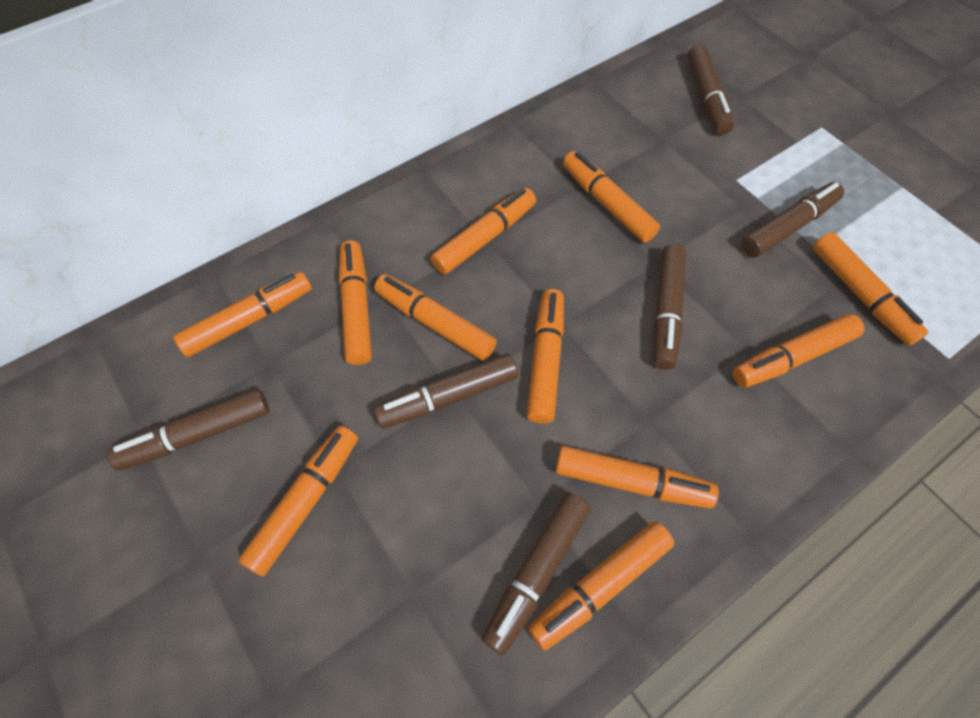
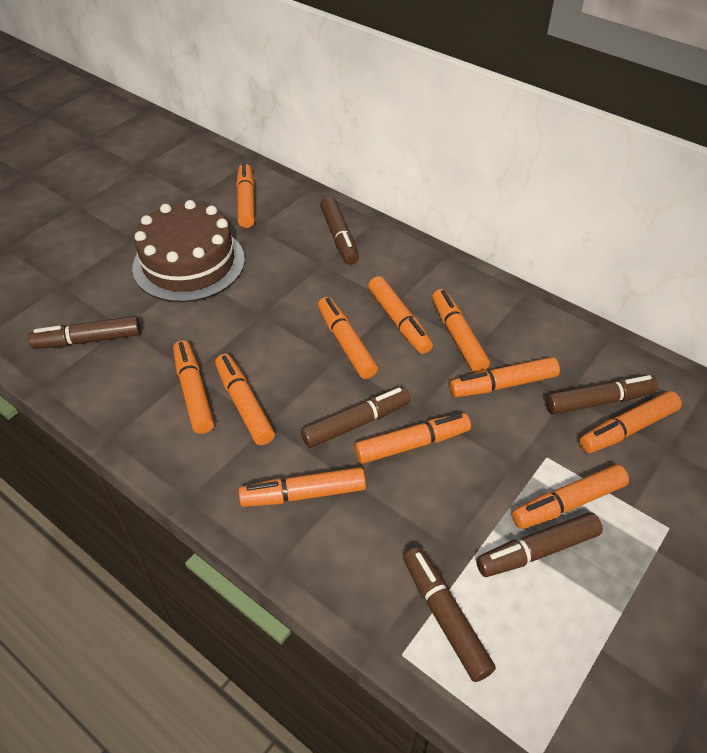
brown cake: 0 -> 1

